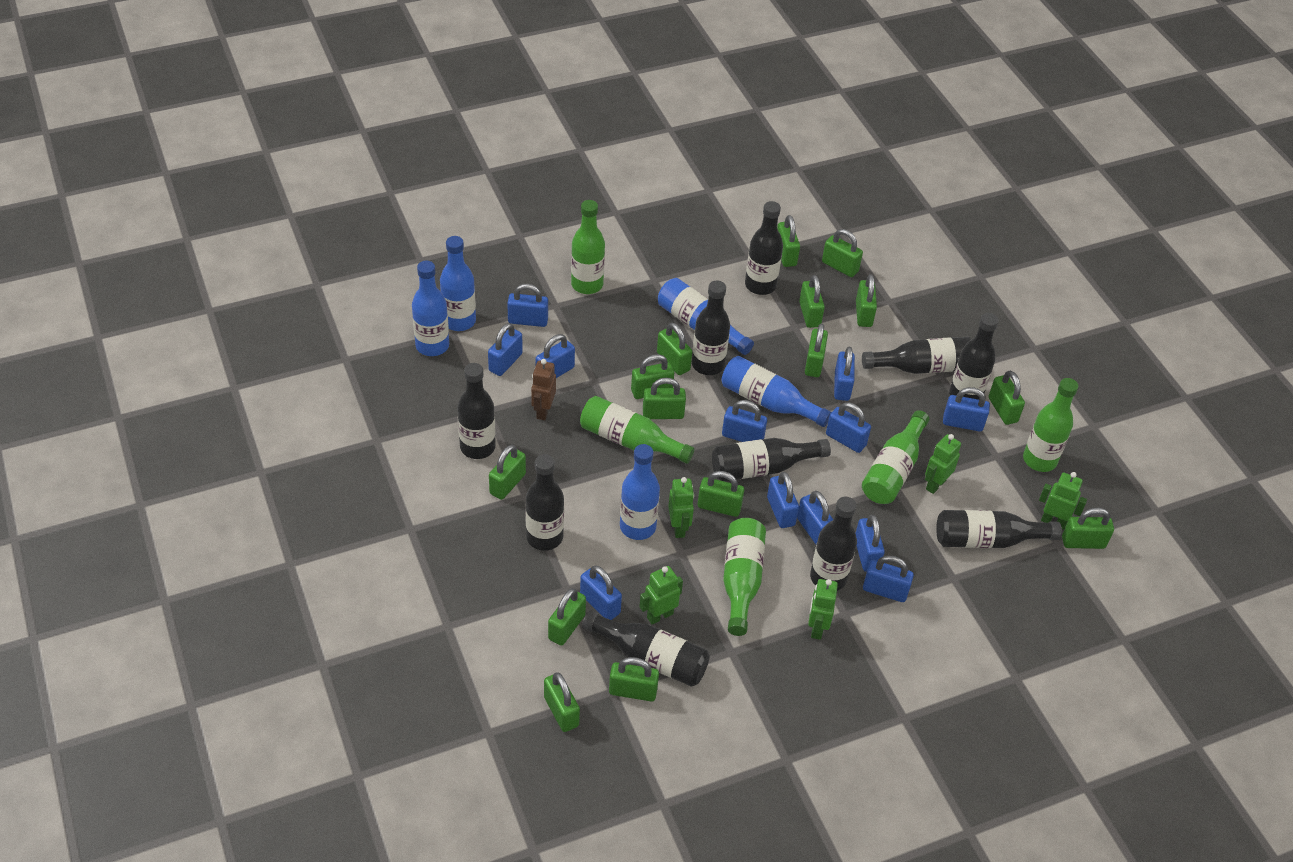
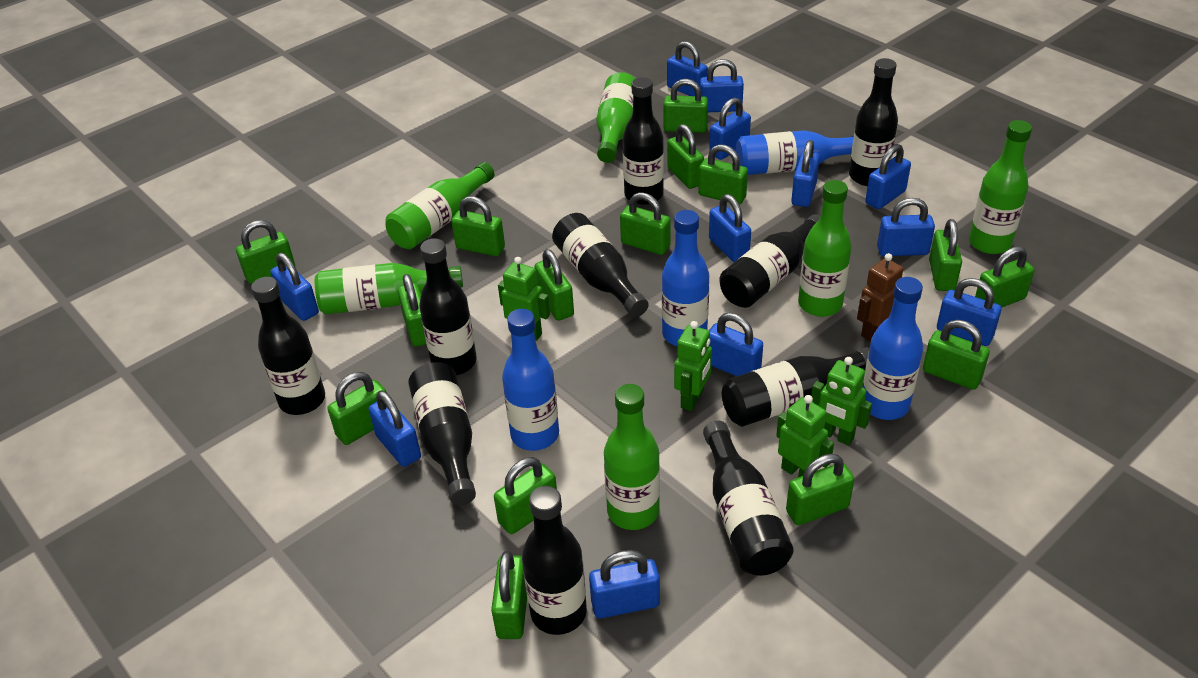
blue bottle: 5 -> 4
green bottle: 5 -> 6
green robot: 5 -> 4

